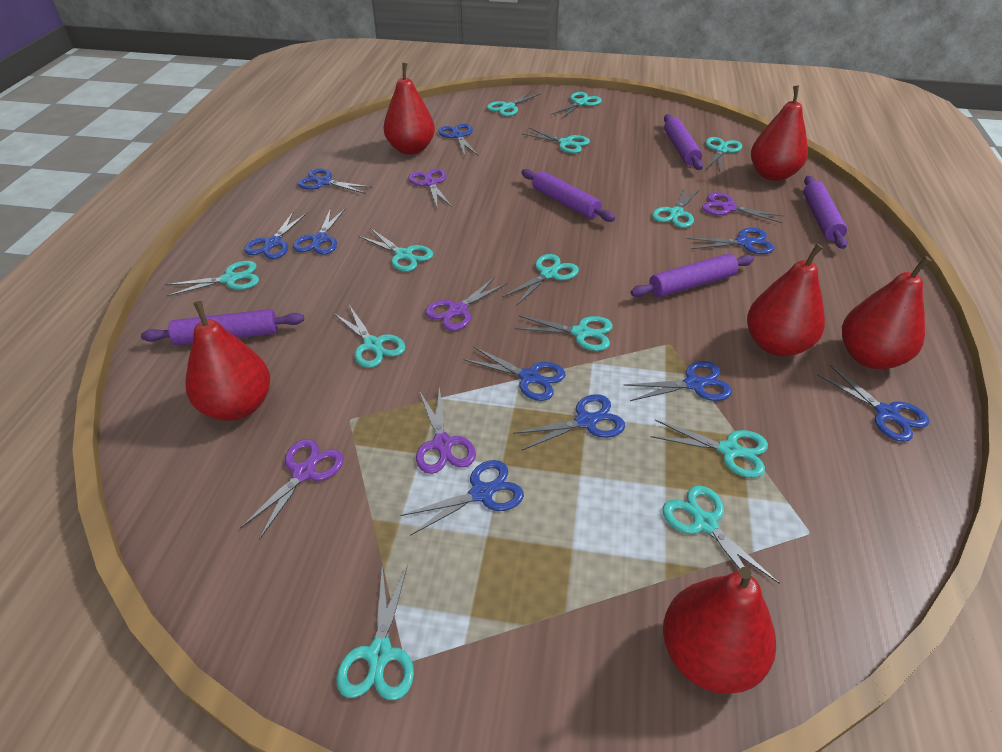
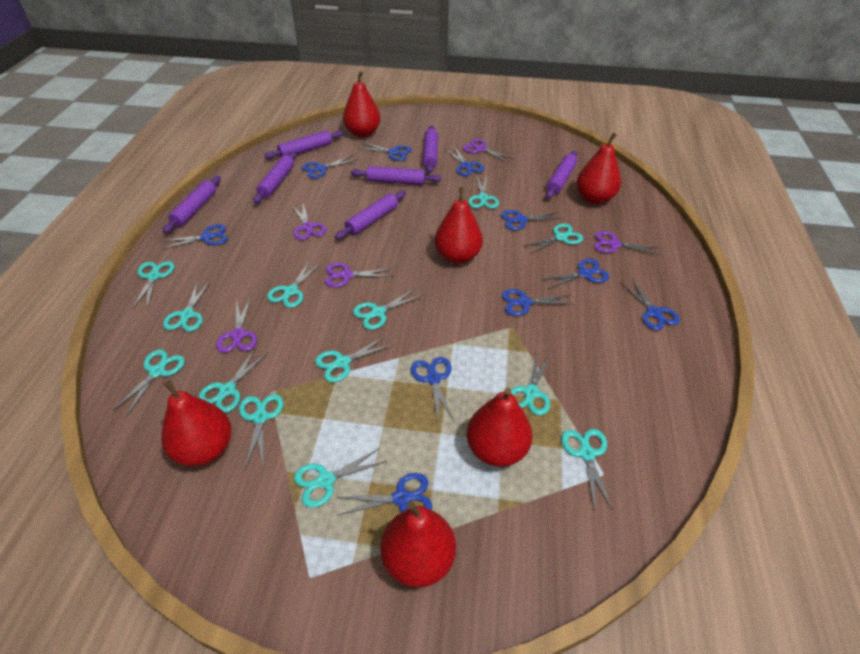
purple rolling pin: 5 -> 7

